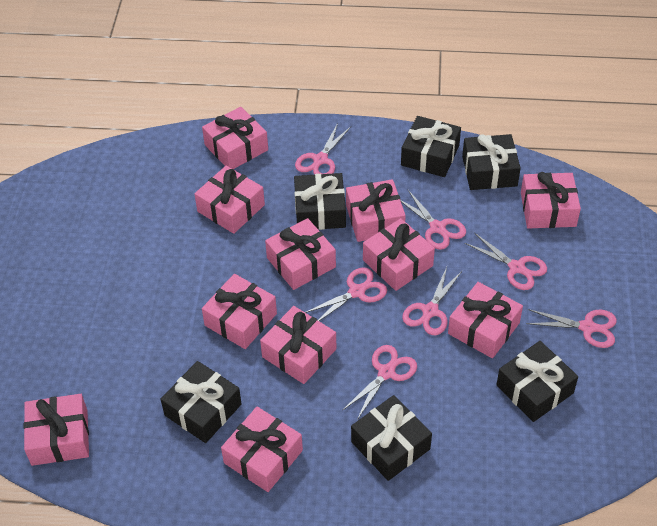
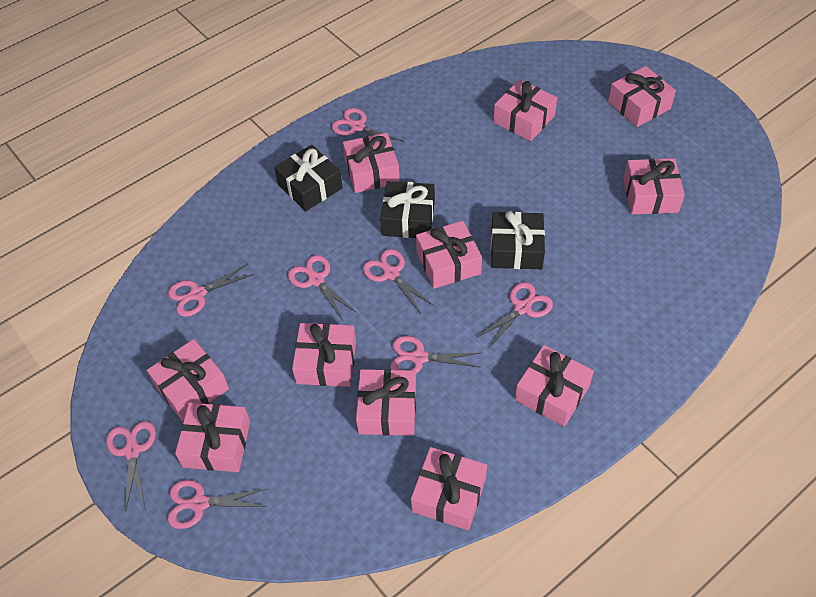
black gift: 6 -> 3
pink scissors: 7 -> 8

